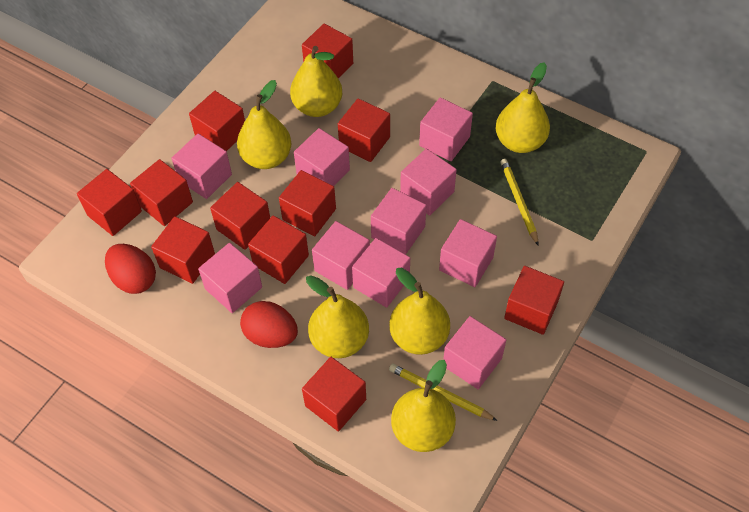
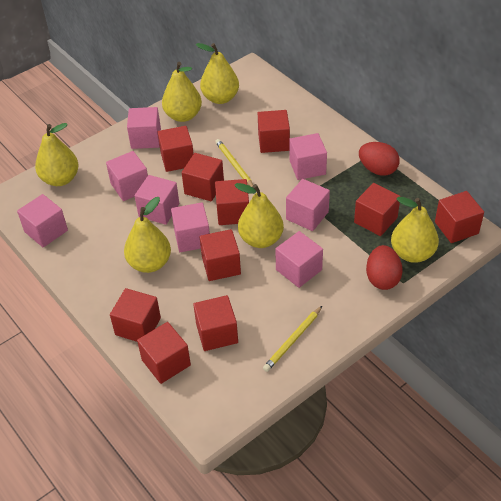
pink cube: 10 -> 8
red cube: 11 -> 10

